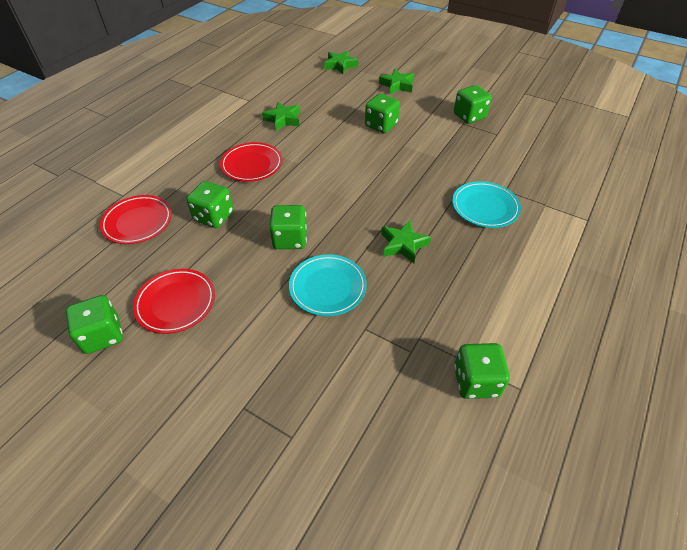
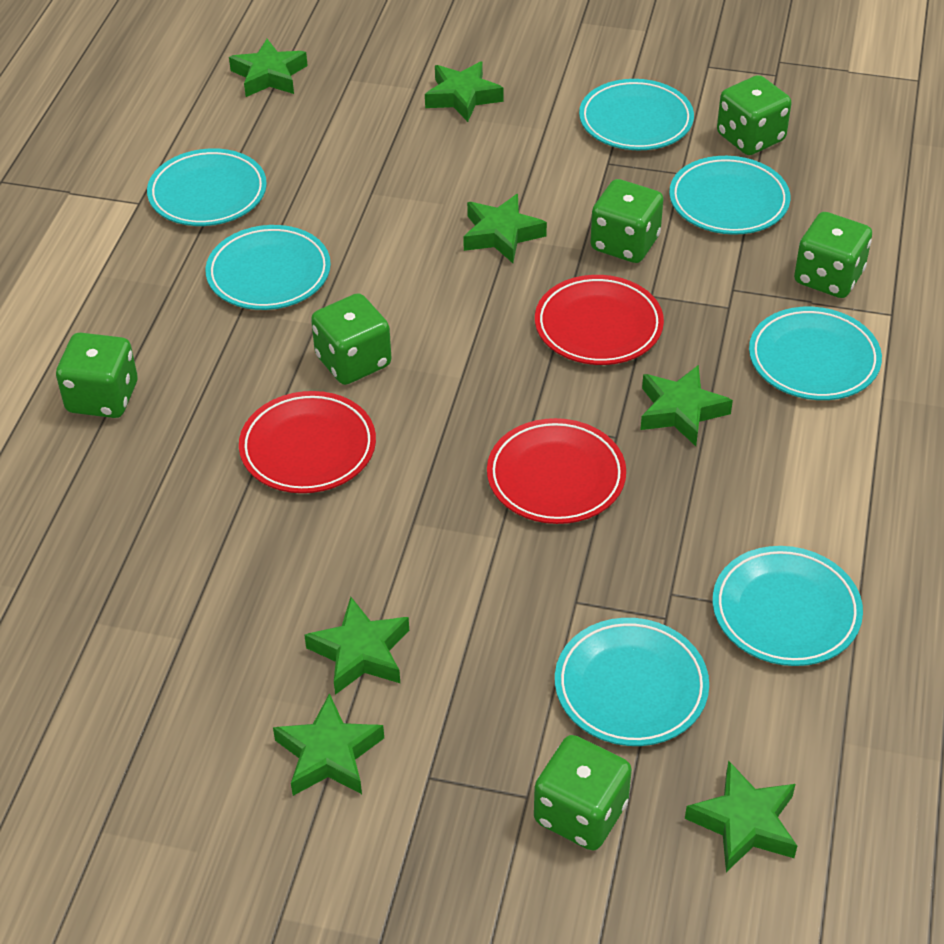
green star: 4 -> 7
turquoise plate: 2 -> 7

